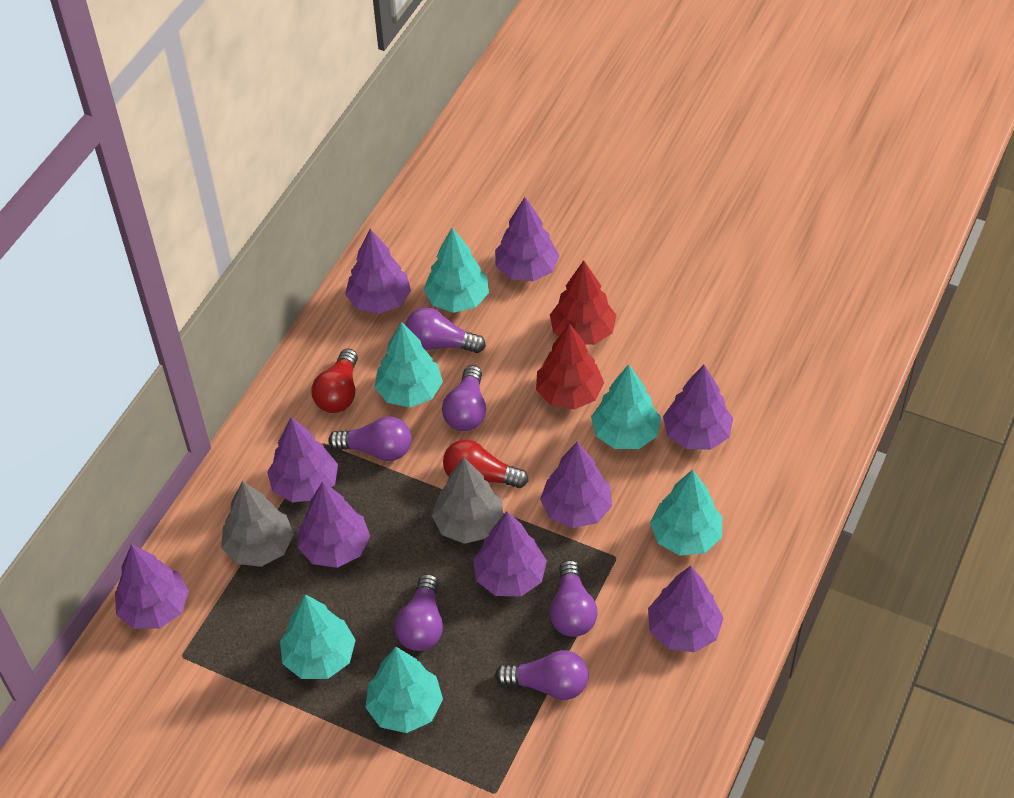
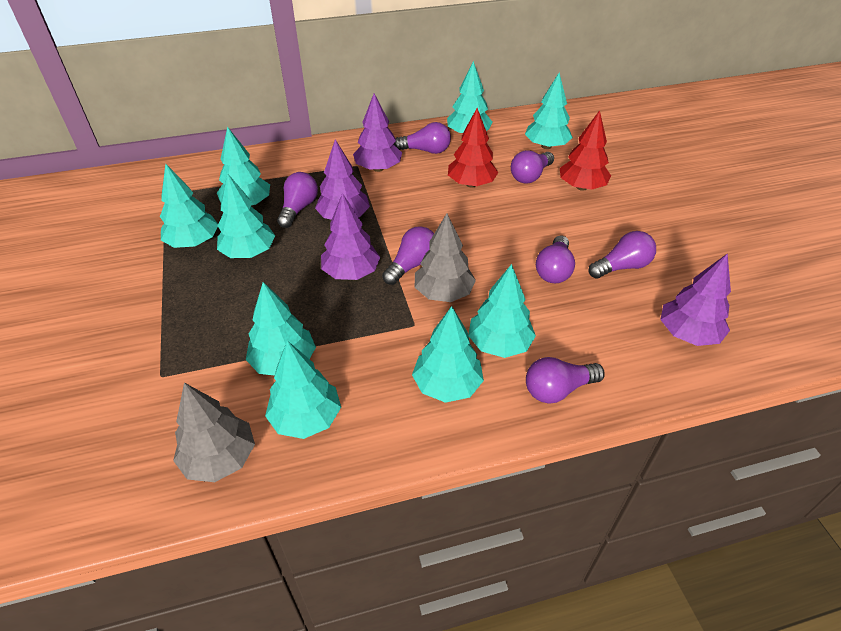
purple light bulb: 6 -> 7
purple tree: 9 -> 4
red light bulb: 2 -> 0
turquoise tree: 6 -> 9

